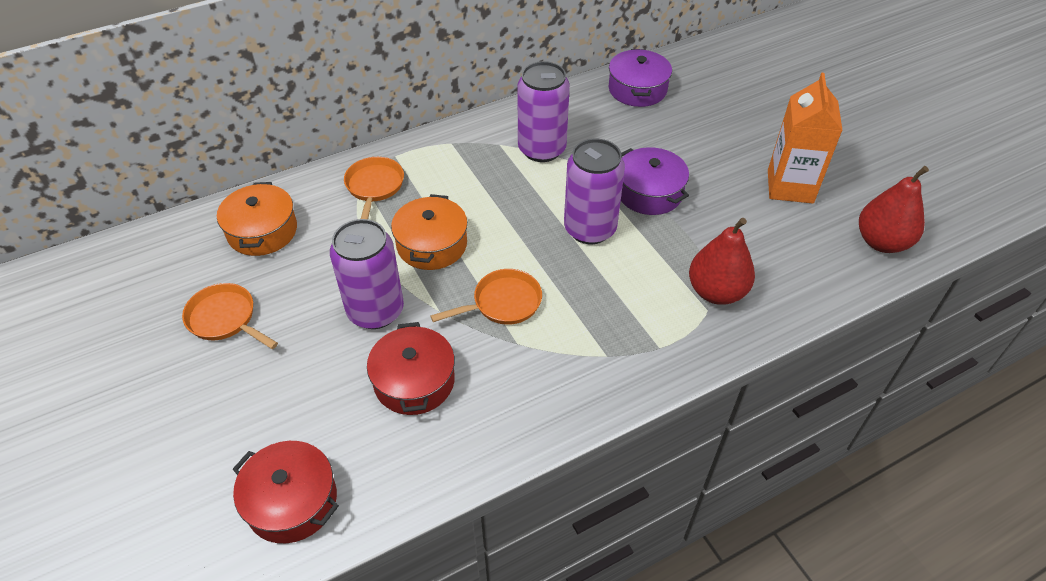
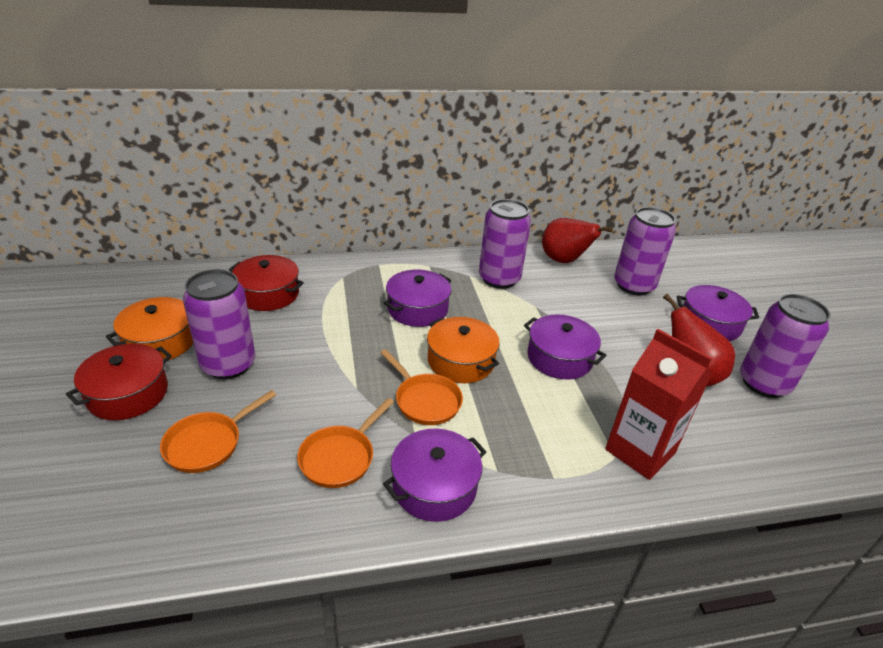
orange carton: 1 -> 0
purple can: 3 -> 4
purple pot: 2 -> 4
red carton: 0 -> 1

